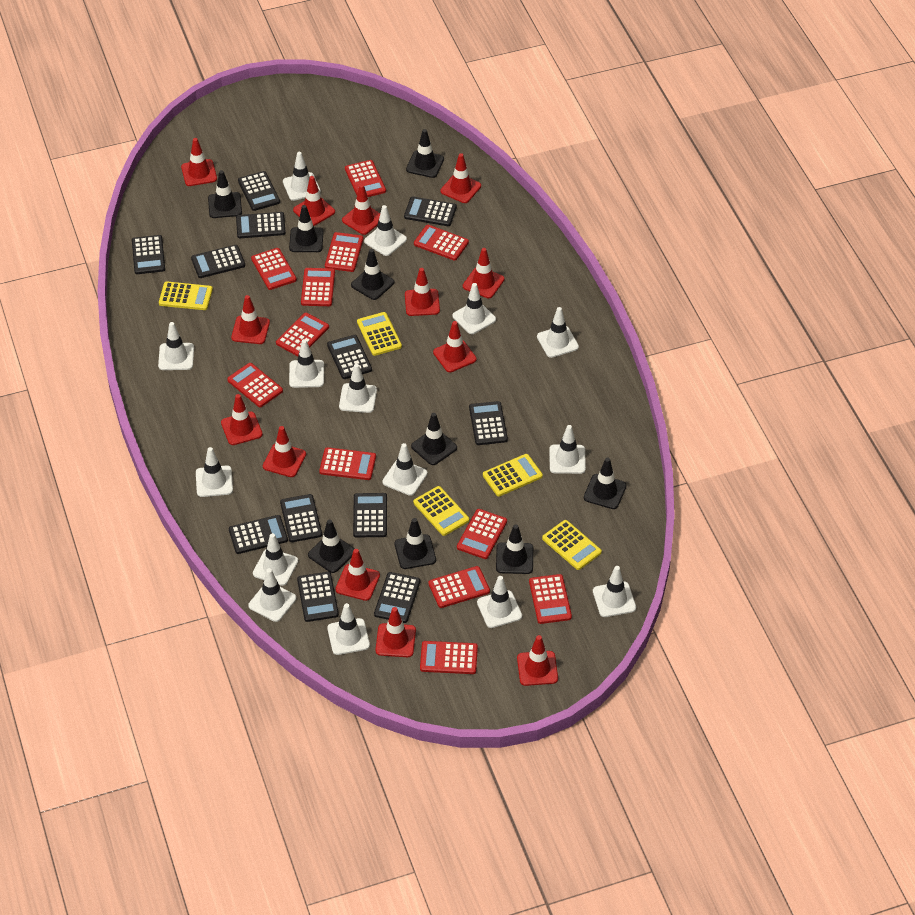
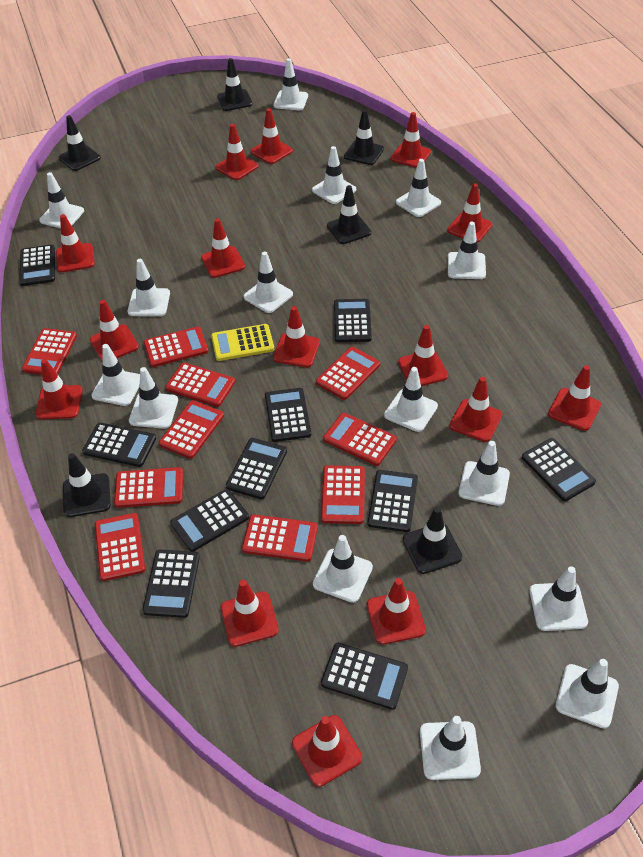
black calculator: 12 -> 10
black traffic cone: 9 -> 6
red calculator: 12 -> 10
red traffic cone: 13 -> 15
yellow calculator: 5 -> 1

